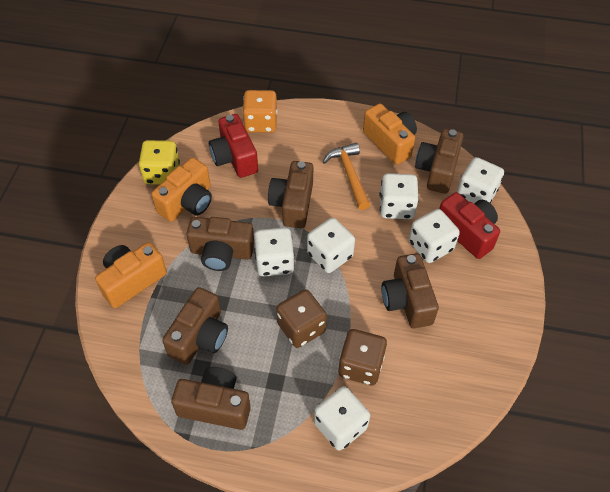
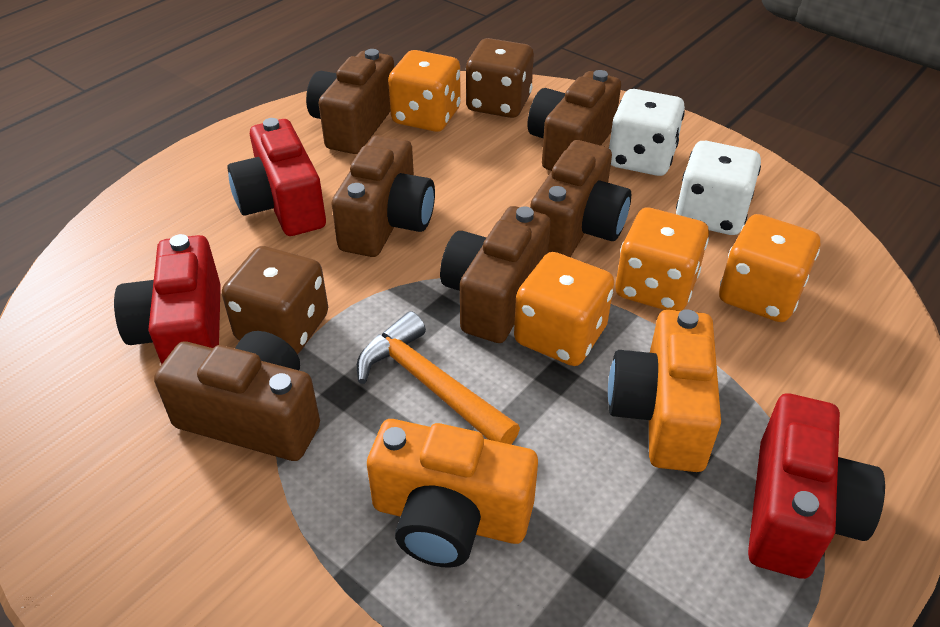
orange camera: 3 -> 2
orange dice: 1 -> 4
red camera: 2 -> 3
white dice: 6 -> 2
yellow dice: 1 -> 0

